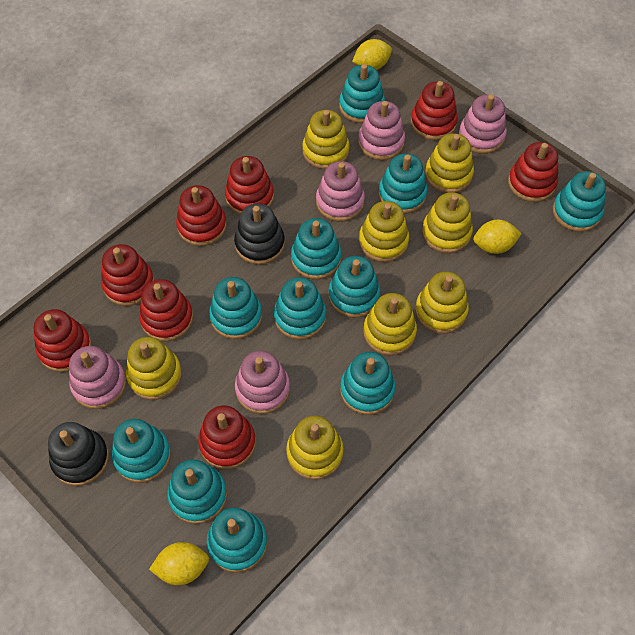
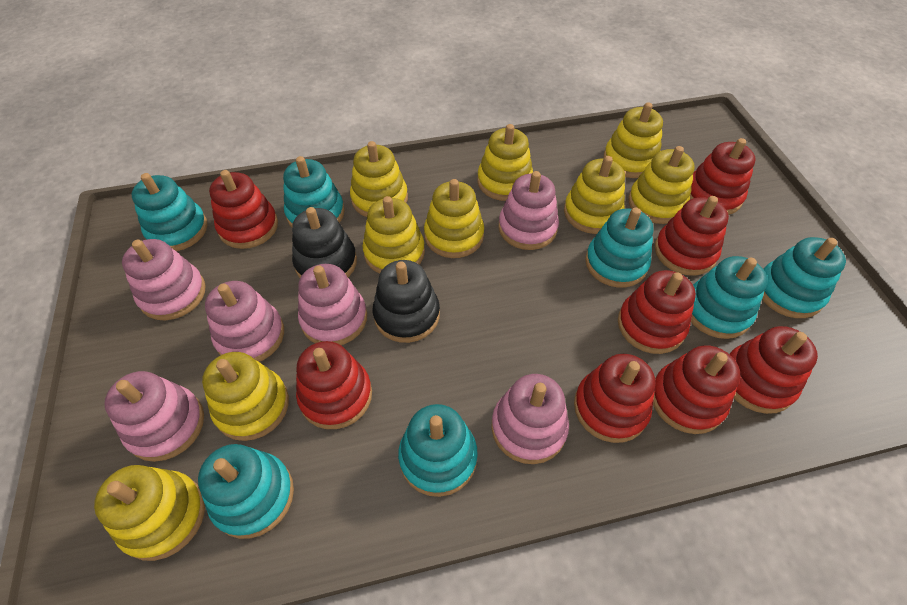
pink stacking toy: 5 -> 6
turquoise stacking toy: 11 -> 7
yellow lemon: 3 -> 0
yellow stacking toy: 8 -> 9

